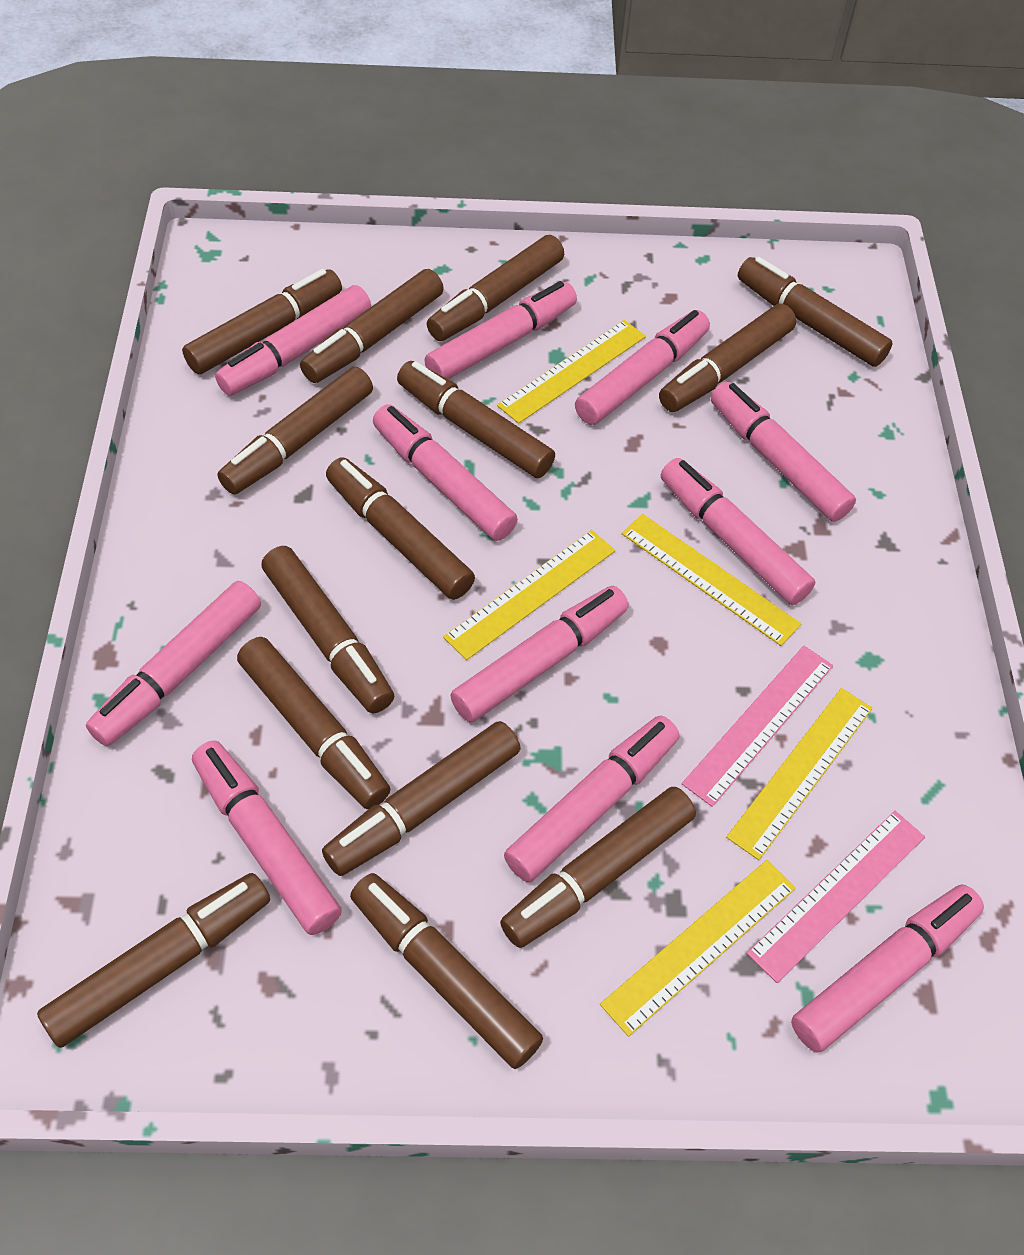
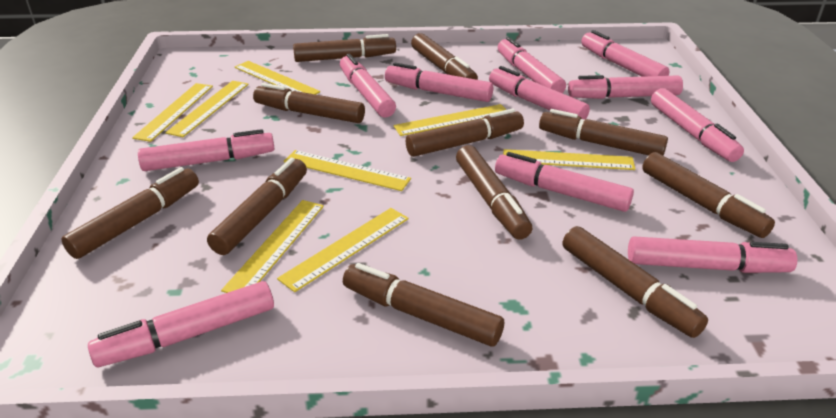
brown marker: 14 -> 11
pink ruler: 2 -> 0
yellow ruler: 5 -> 8

